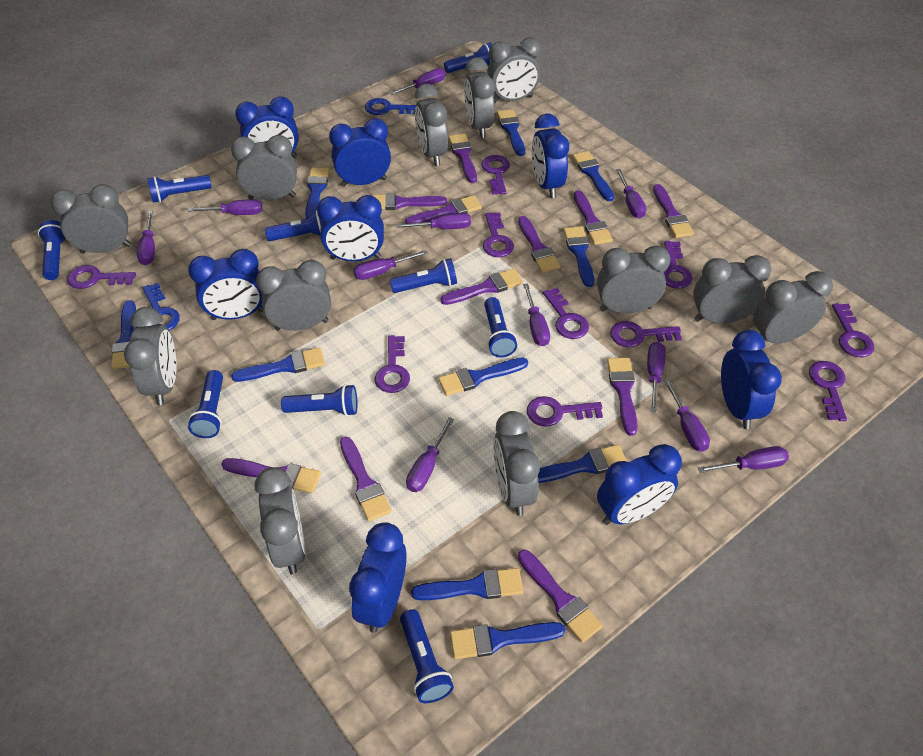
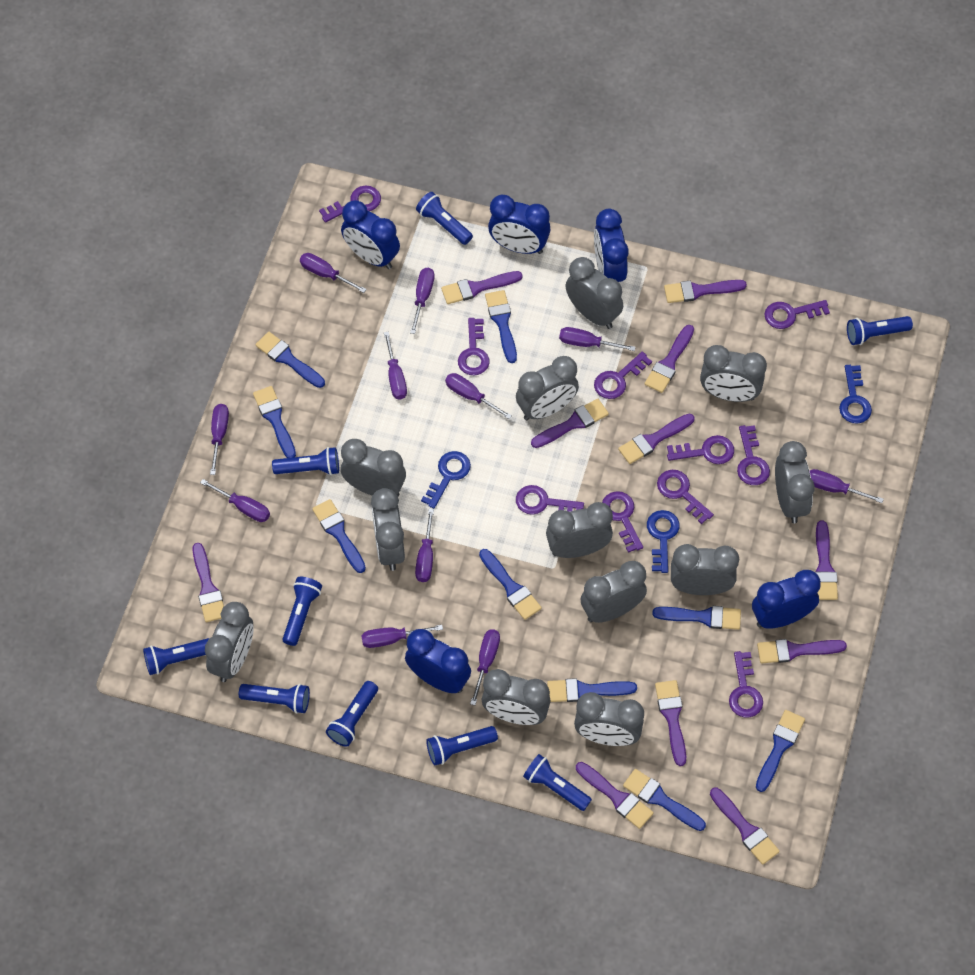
blue brush: 10 -> 9
blue clock: 8 -> 5
blue key: 2 -> 3

